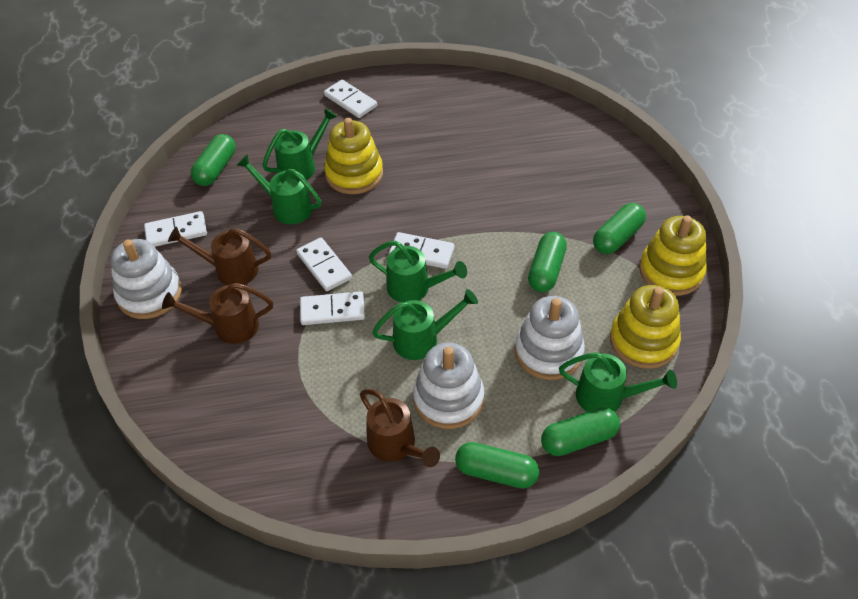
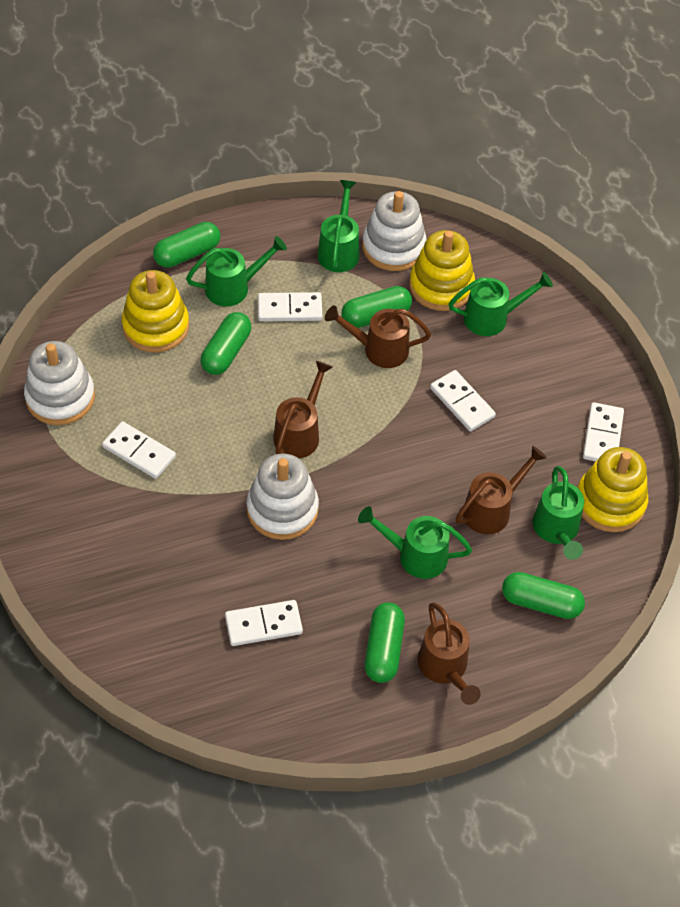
brown watering can: 3 -> 4

